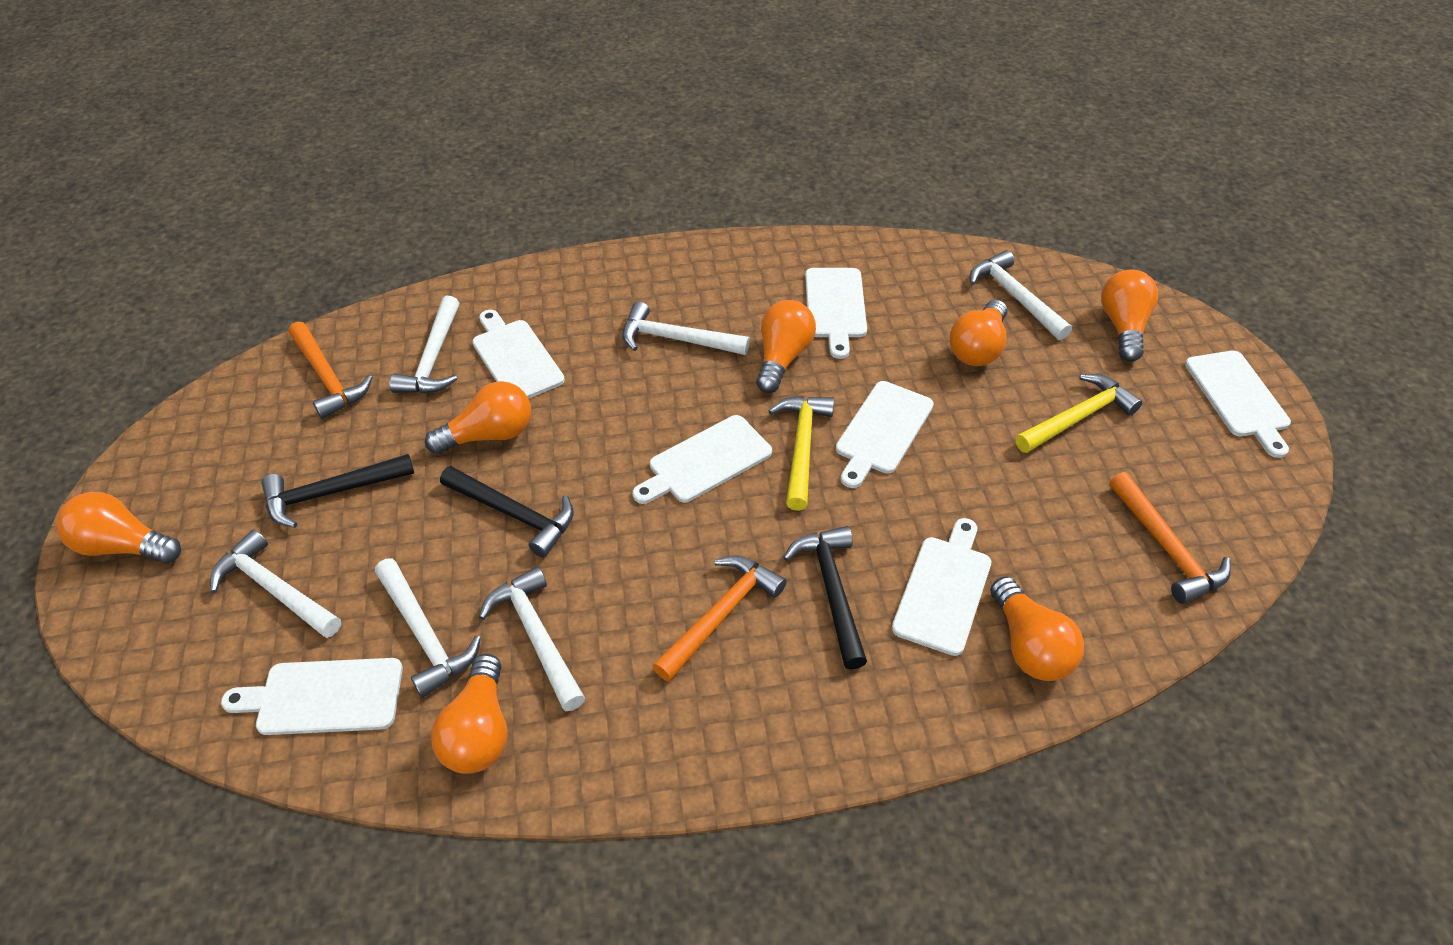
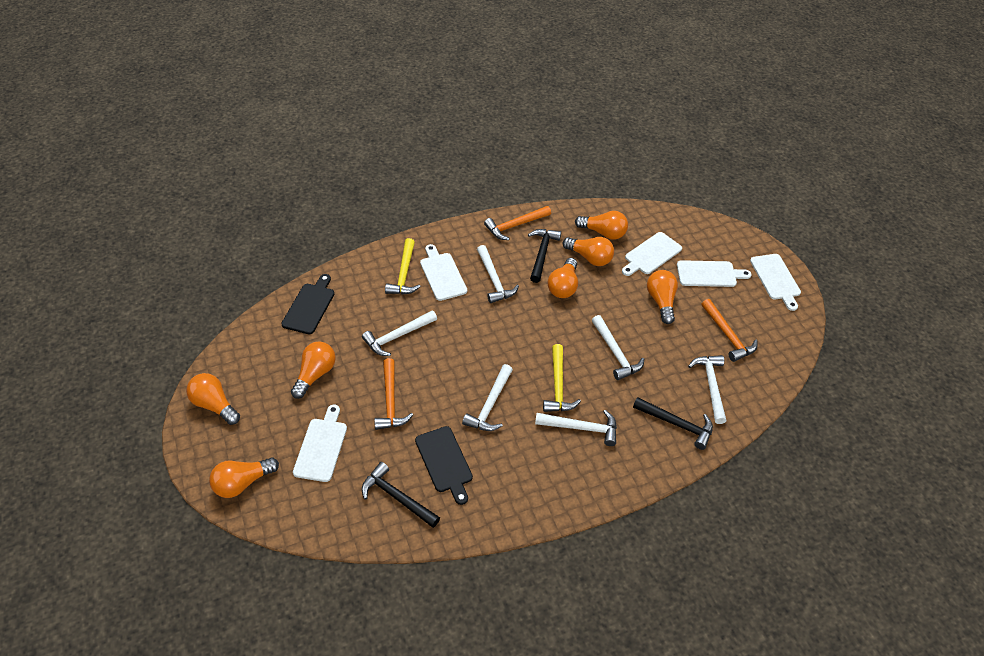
black cutting board: 0 -> 2
white cutting board: 7 -> 5

